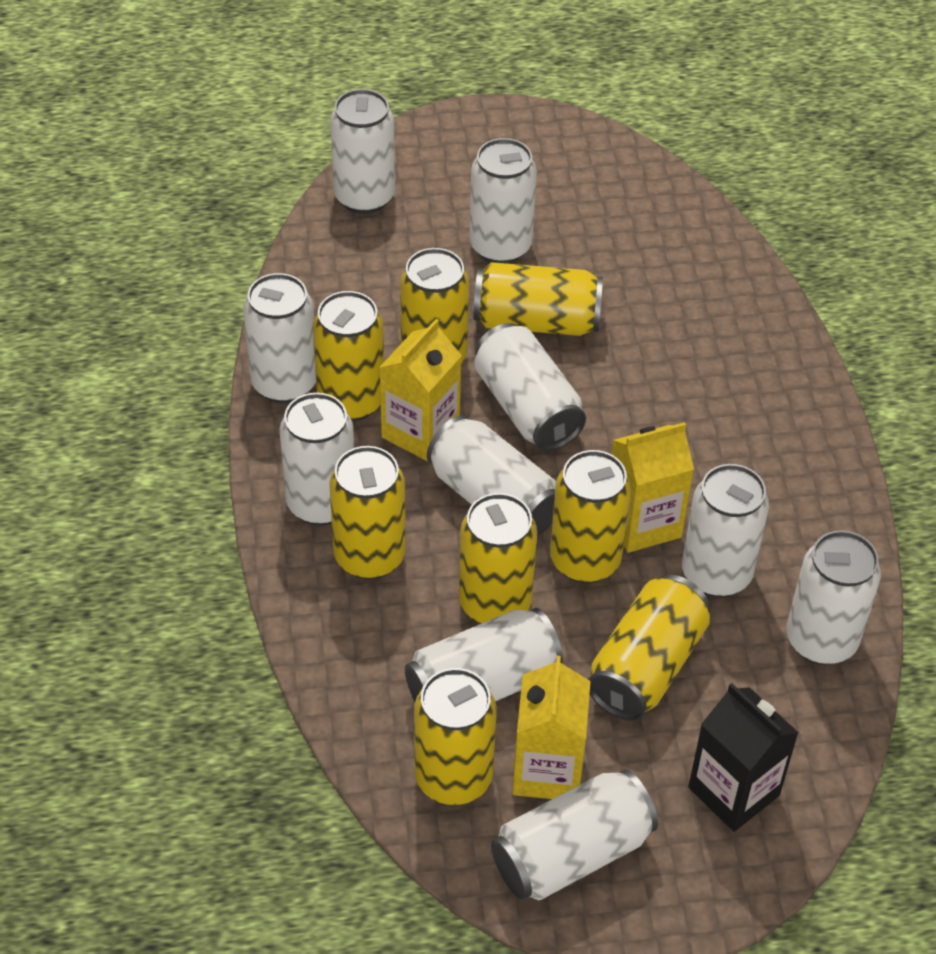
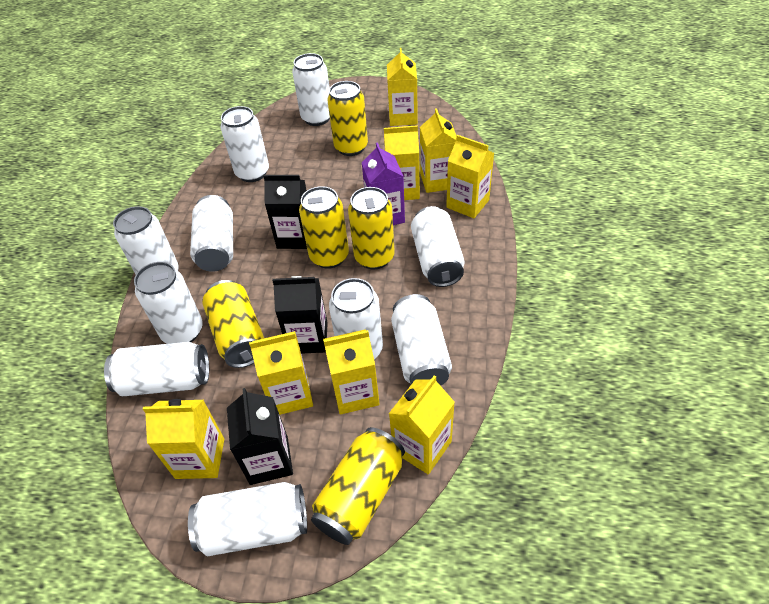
black carton: 1 -> 3
purple carton: 0 -> 1
yellow can: 8 -> 5
yellow carton: 3 -> 8

